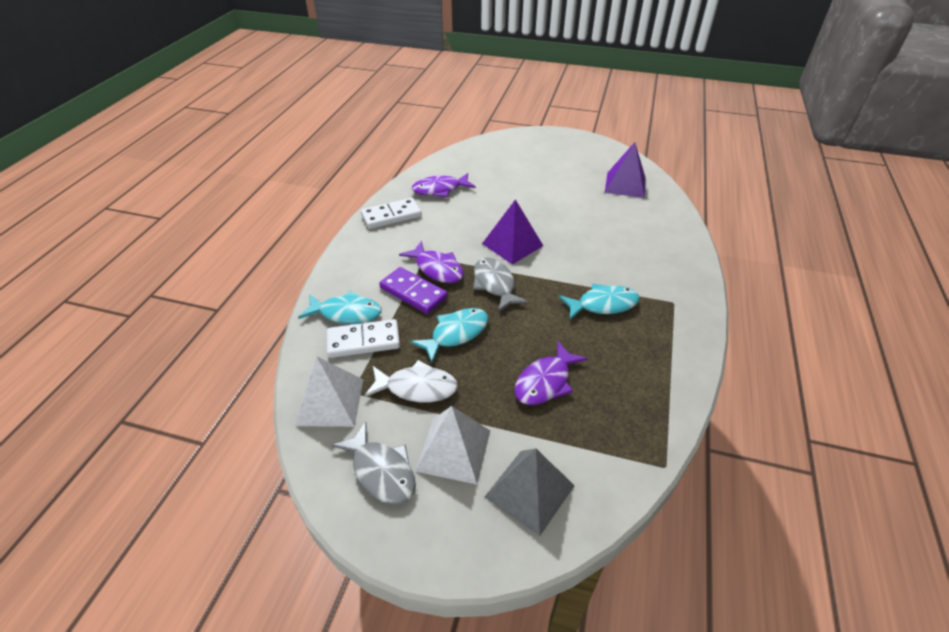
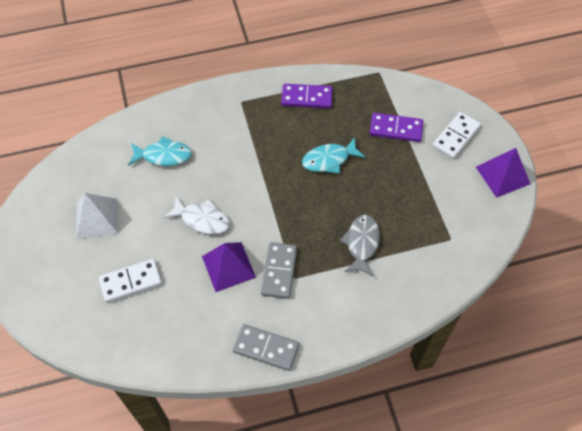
grey domino: 0 -> 2
grey fish: 2 -> 1
grey pyramid: 1 -> 0
purple domino: 1 -> 2
purple fish: 3 -> 0
turquoise fish: 3 -> 2
white pyramid: 2 -> 1

